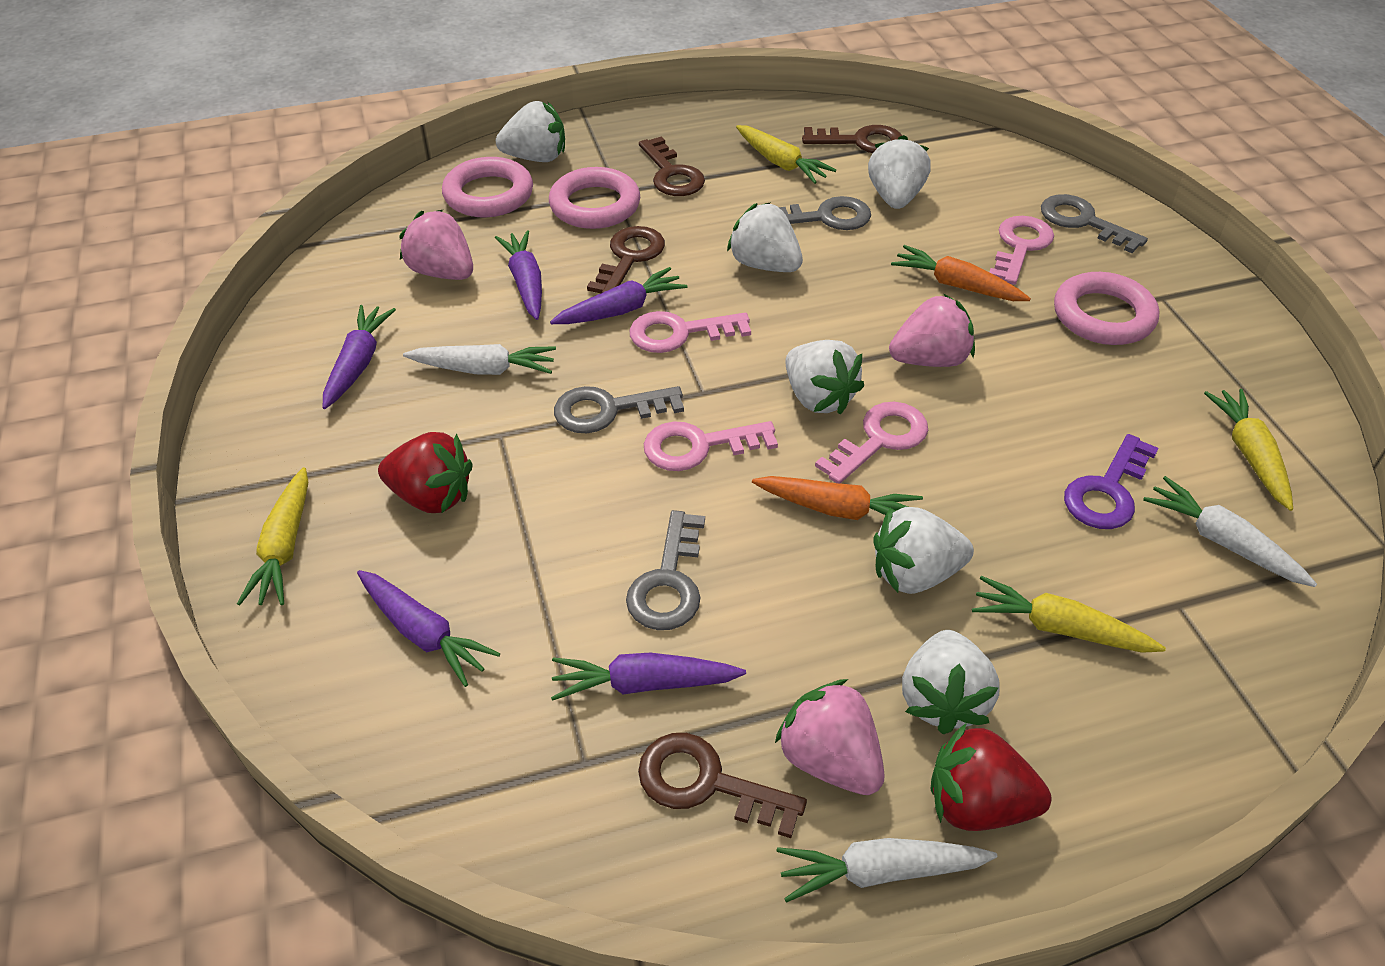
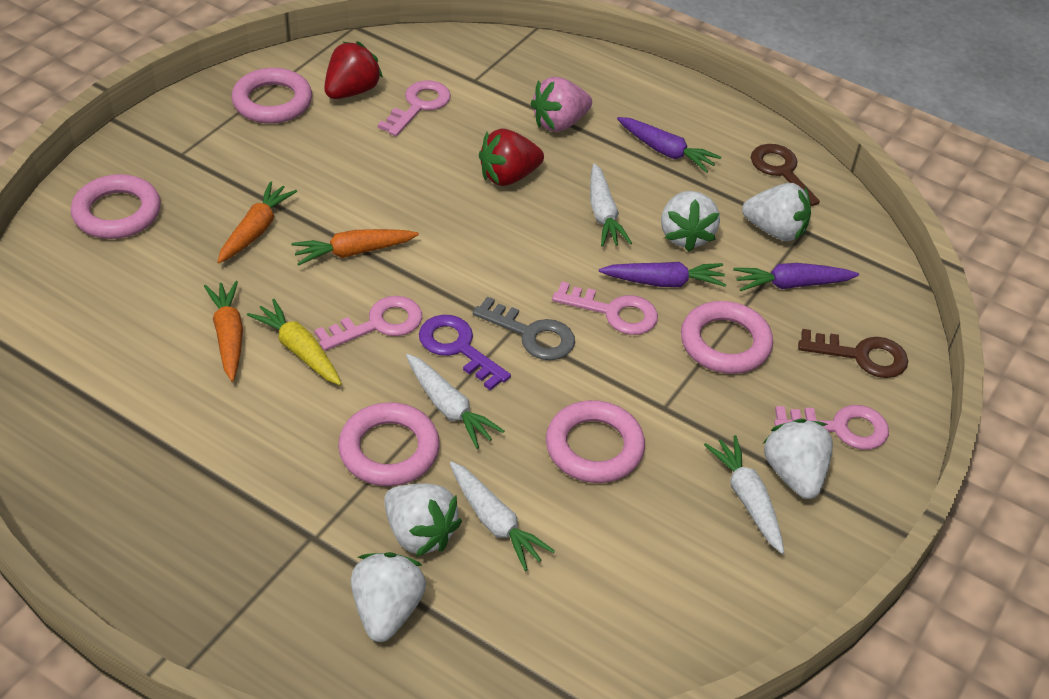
brown key: 4 -> 2
grey key: 4 -> 1
orange carrot: 2 -> 3
pink ring: 3 -> 5
pink strawberry: 3 -> 1
purple carrot: 5 -> 3
white carrot: 3 -> 4
white strawberry: 6 -> 5
yellow carrot: 4 -> 1

